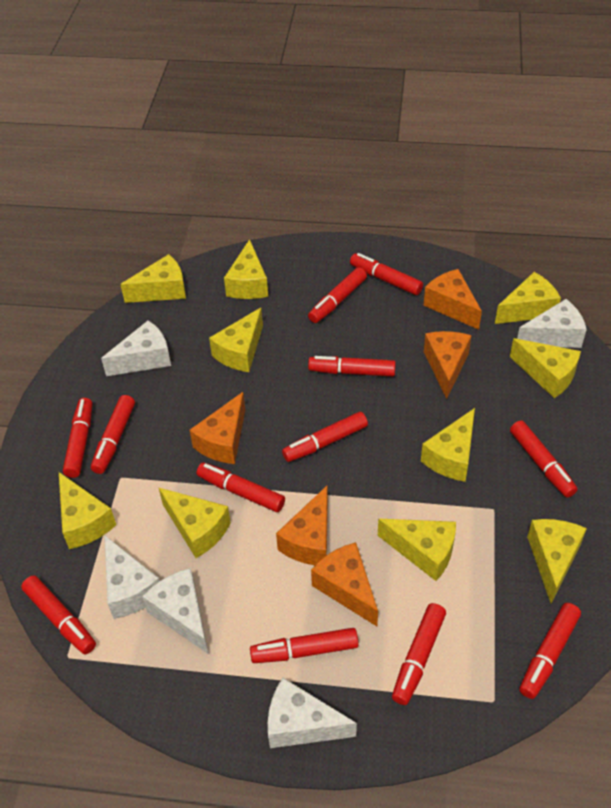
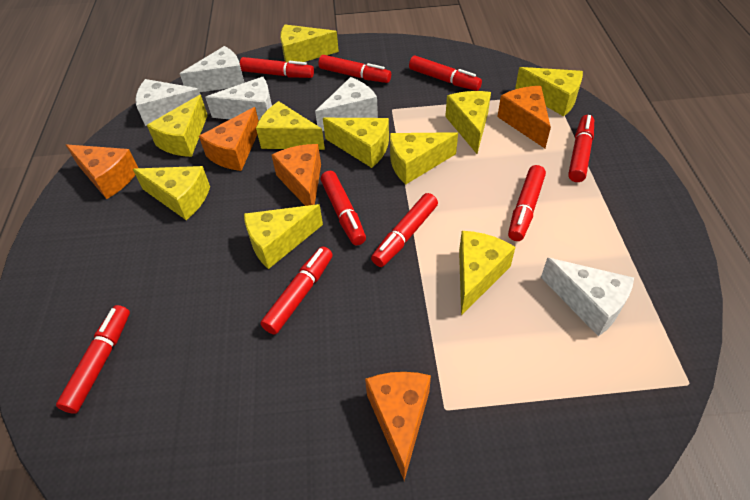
red marker: 12 -> 9

